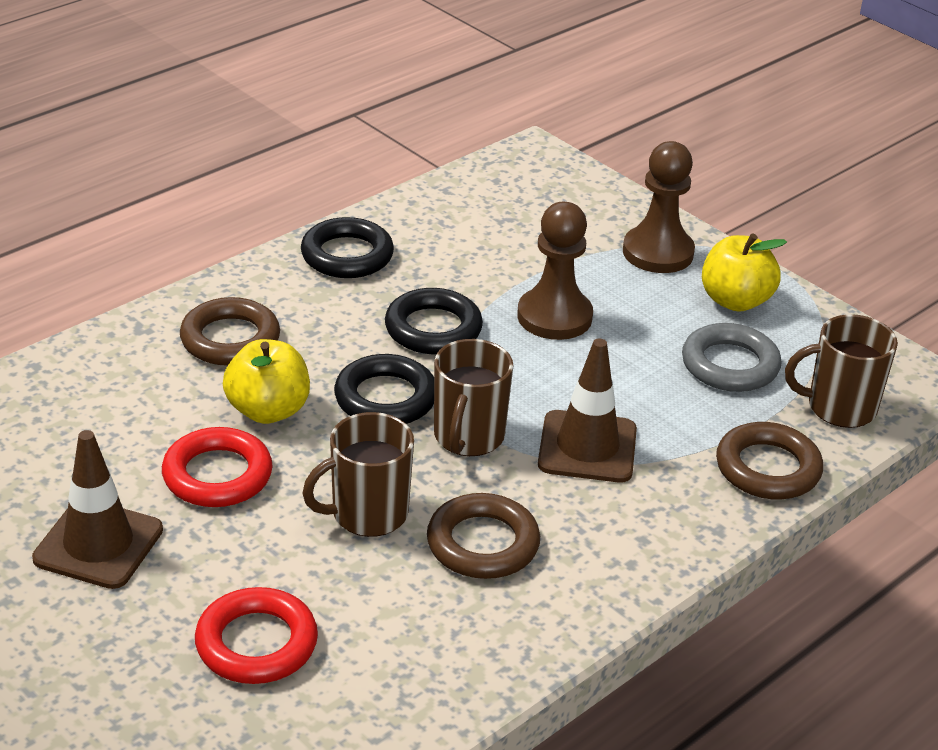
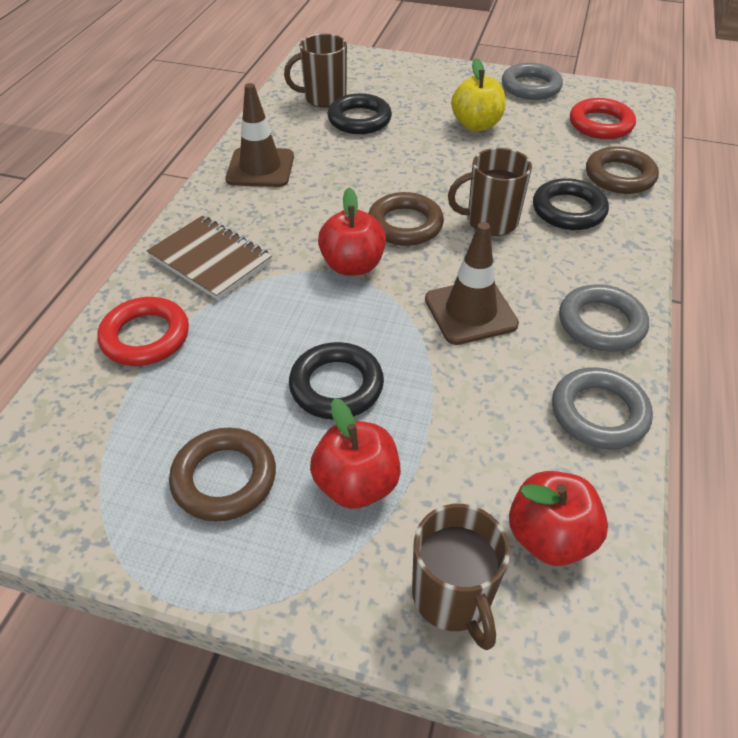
brown notebook: 0 -> 1
brown pawn: 2 -> 0
grey ring: 1 -> 3
red apple: 0 -> 3
yellow apple: 2 -> 1

